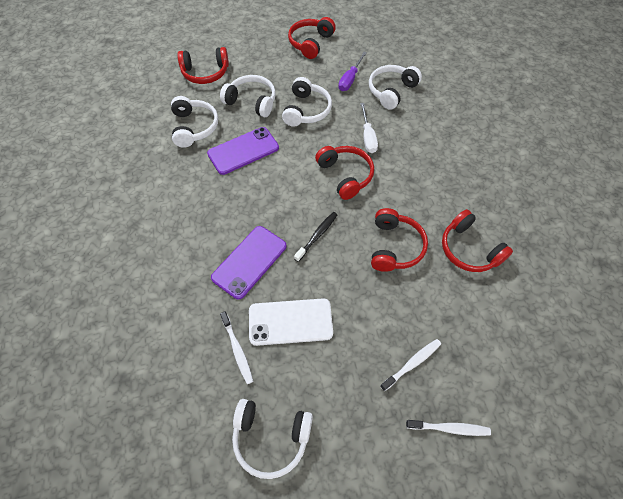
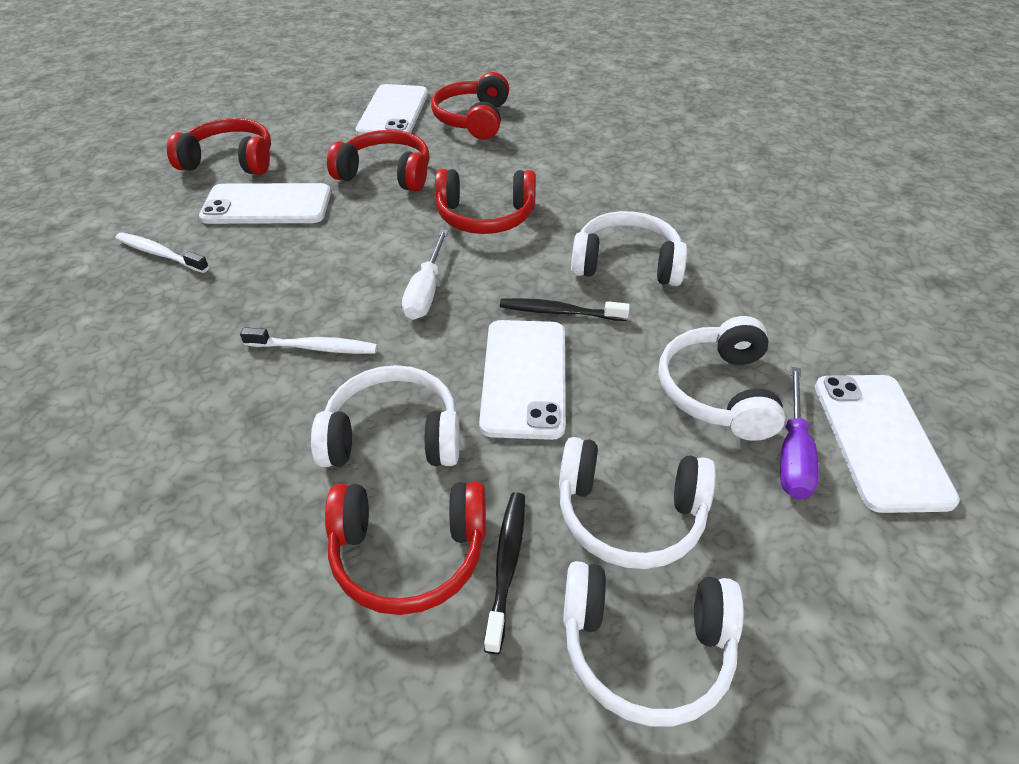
black toothbrush: 1 -> 2
purple phone: 2 -> 0
white phone: 1 -> 4
white toothbrush: 3 -> 2

